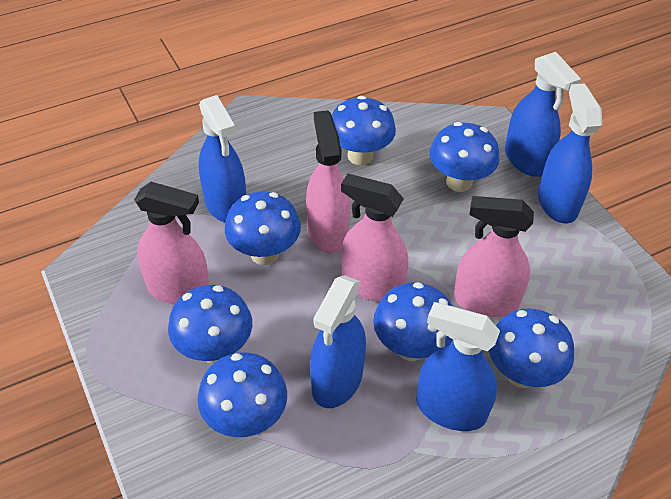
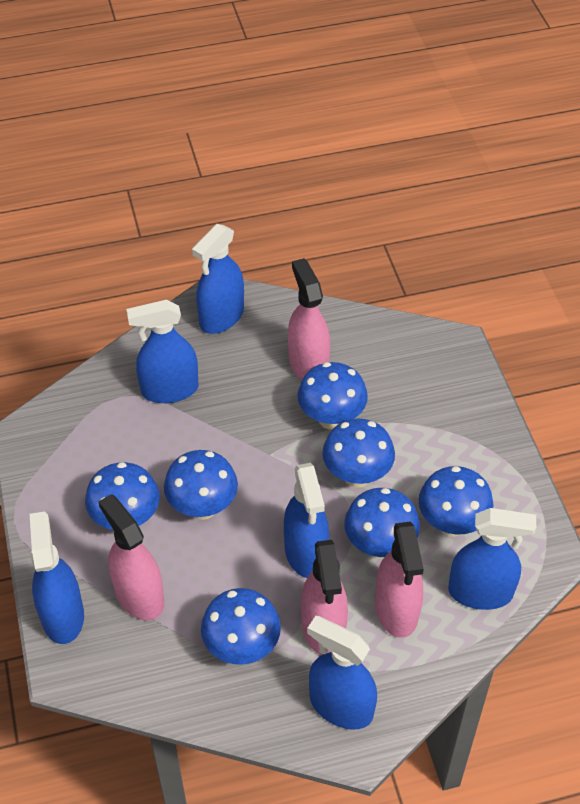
blue spray bottle: 5 -> 6

